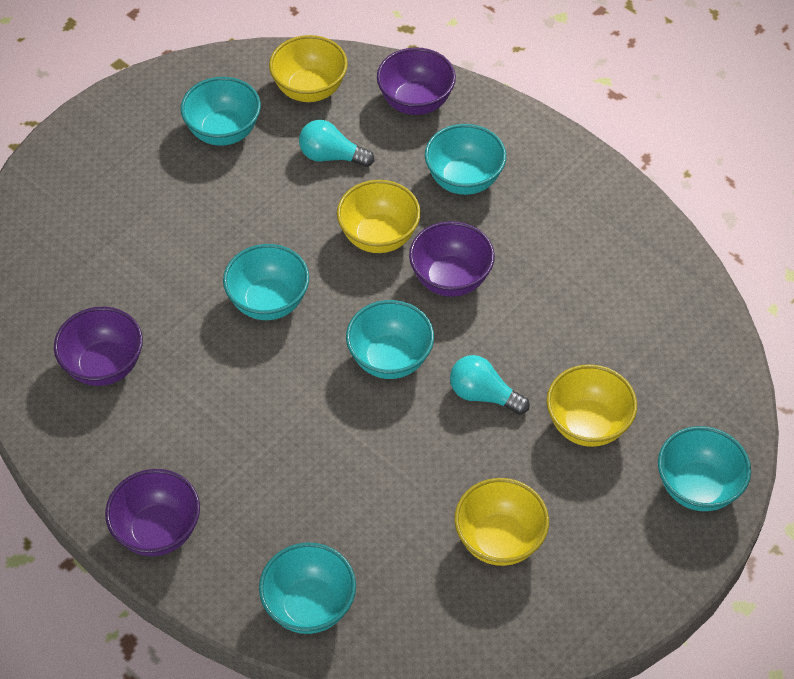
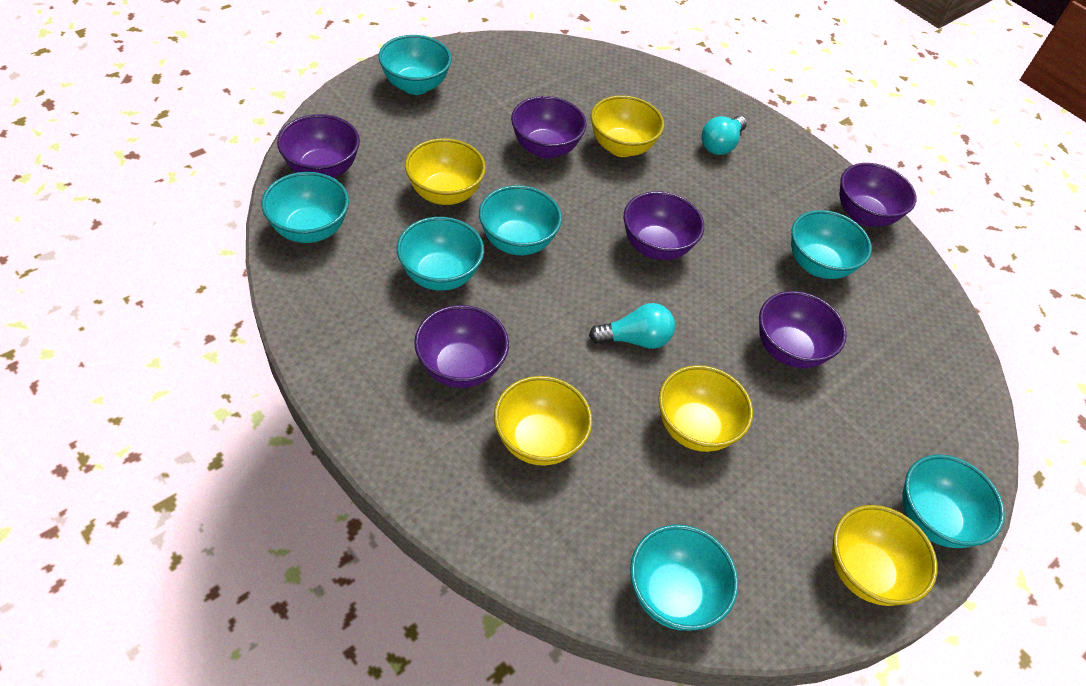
purple bowl: 4 -> 6
turquoise bowl: 6 -> 7
yellow bowl: 4 -> 5

